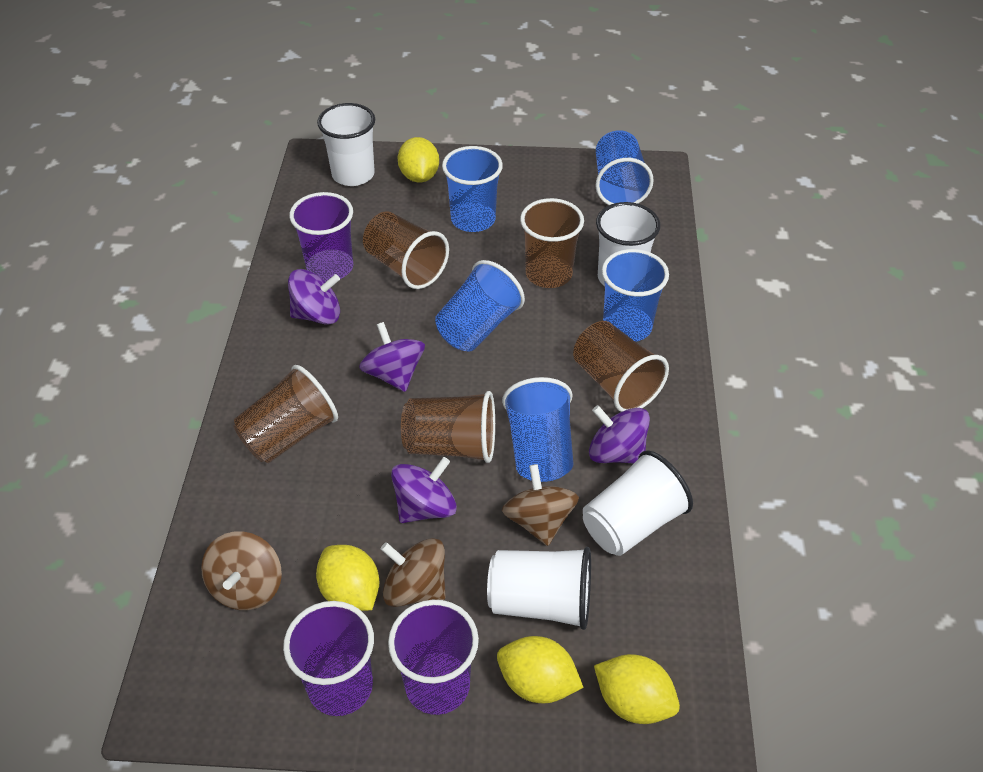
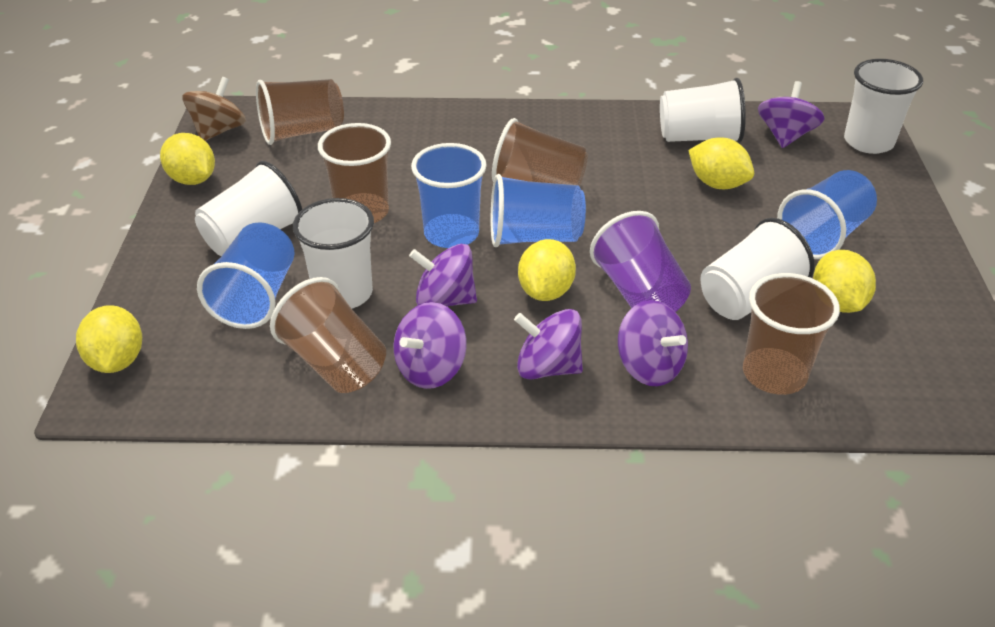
blue cup: 5 -> 4
brown spinning top: 3 -> 1
purple cup: 3 -> 1
purple spinning top: 4 -> 5
white cup: 4 -> 5
yellow lemon: 4 -> 5

